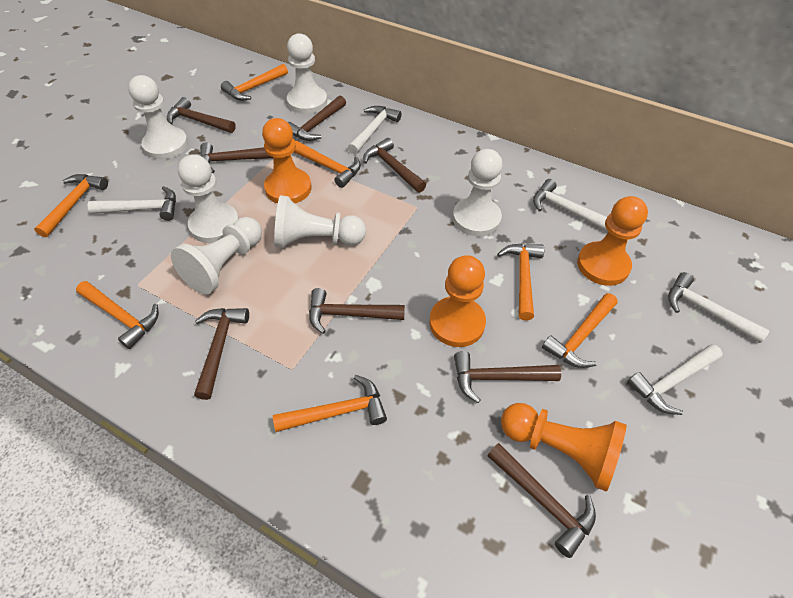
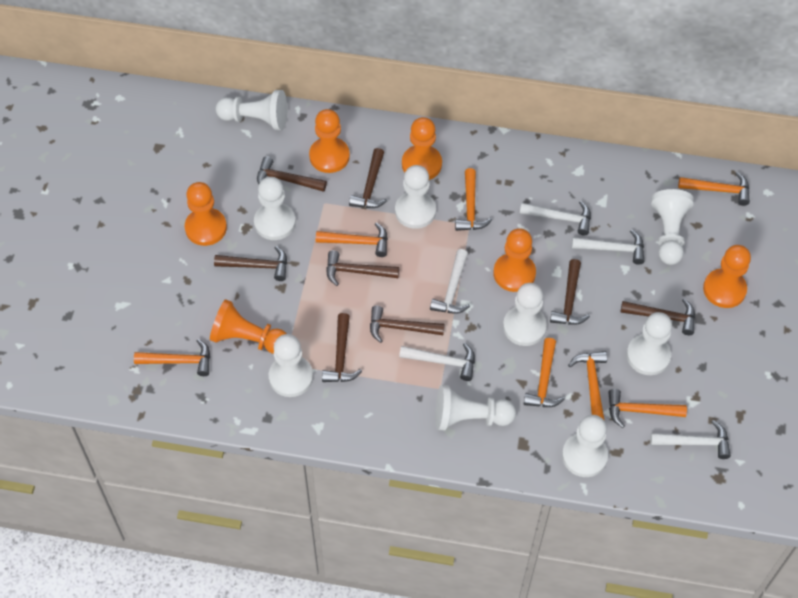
orange pawn: 4 -> 6
white pawn: 6 -> 9

